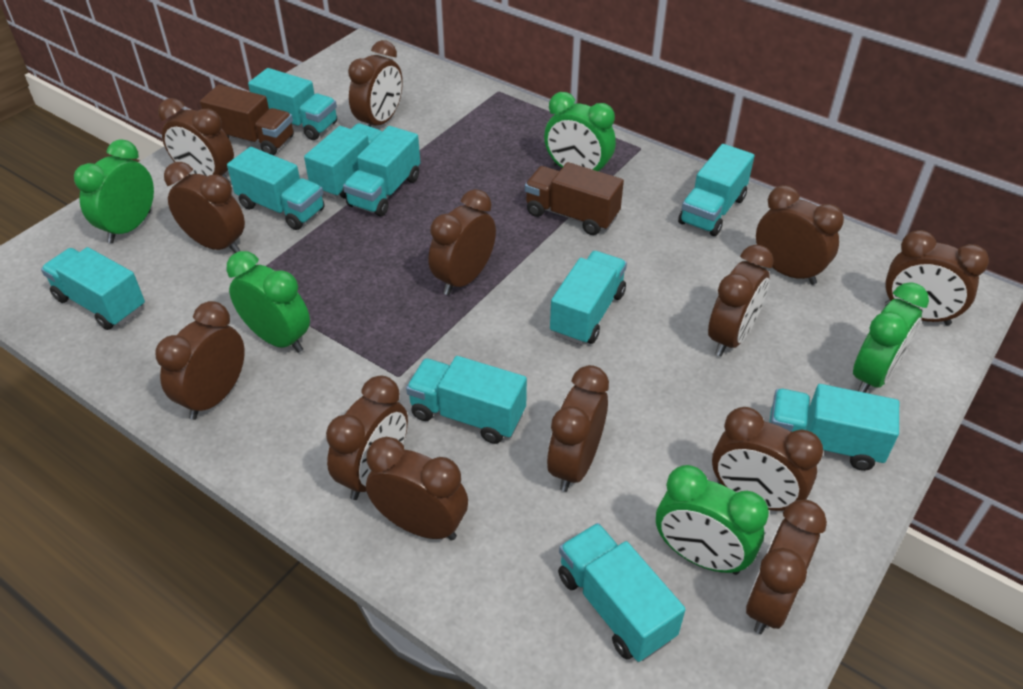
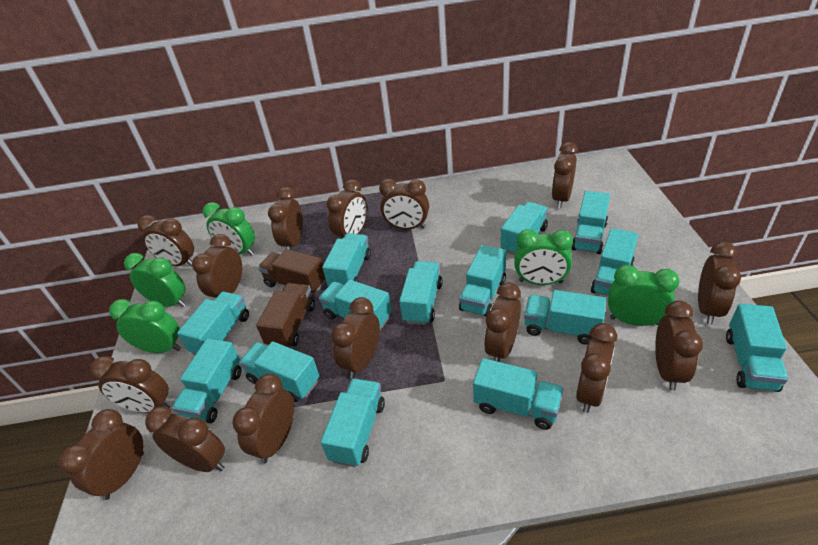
brown clock: 13 -> 15
turquoise truck: 10 -> 14

